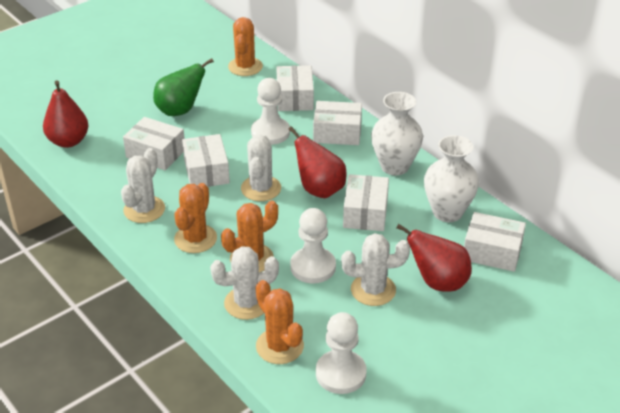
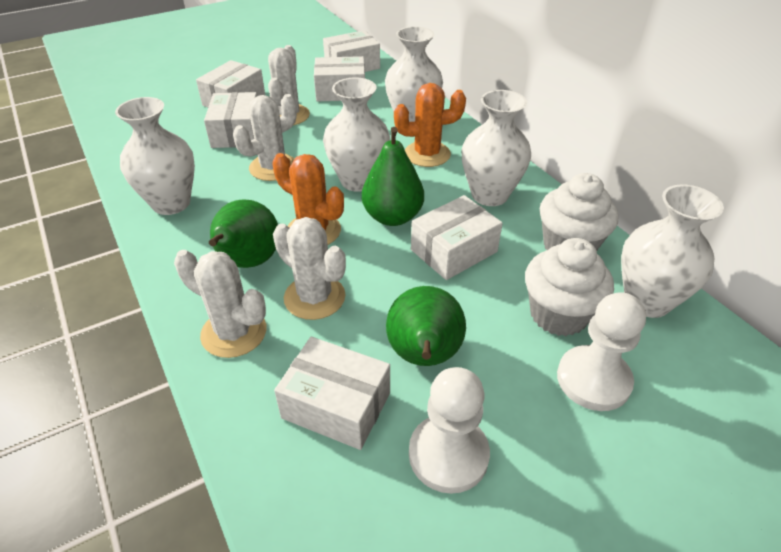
green pear: 1 -> 3
orange cactus: 4 -> 2
red pear: 3 -> 0
white cupcake: 0 -> 2
white pawn: 3 -> 2
white vase: 2 -> 5

